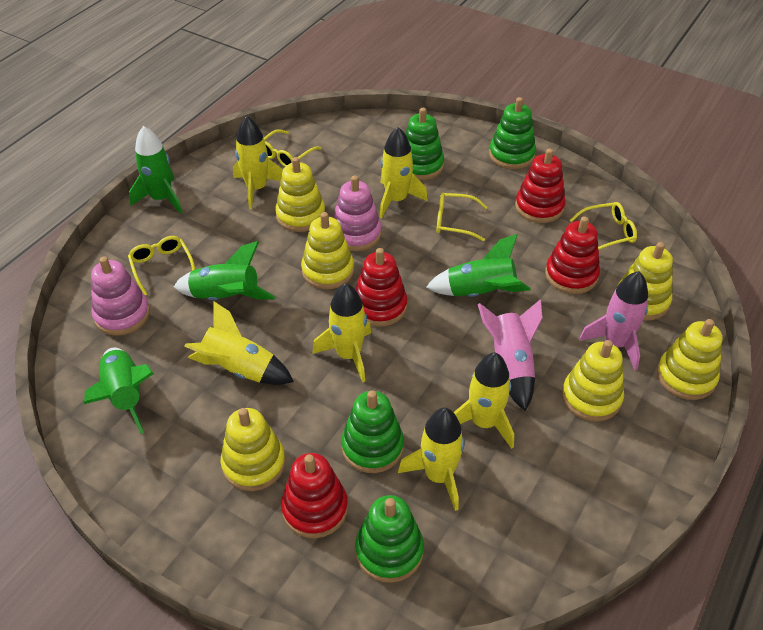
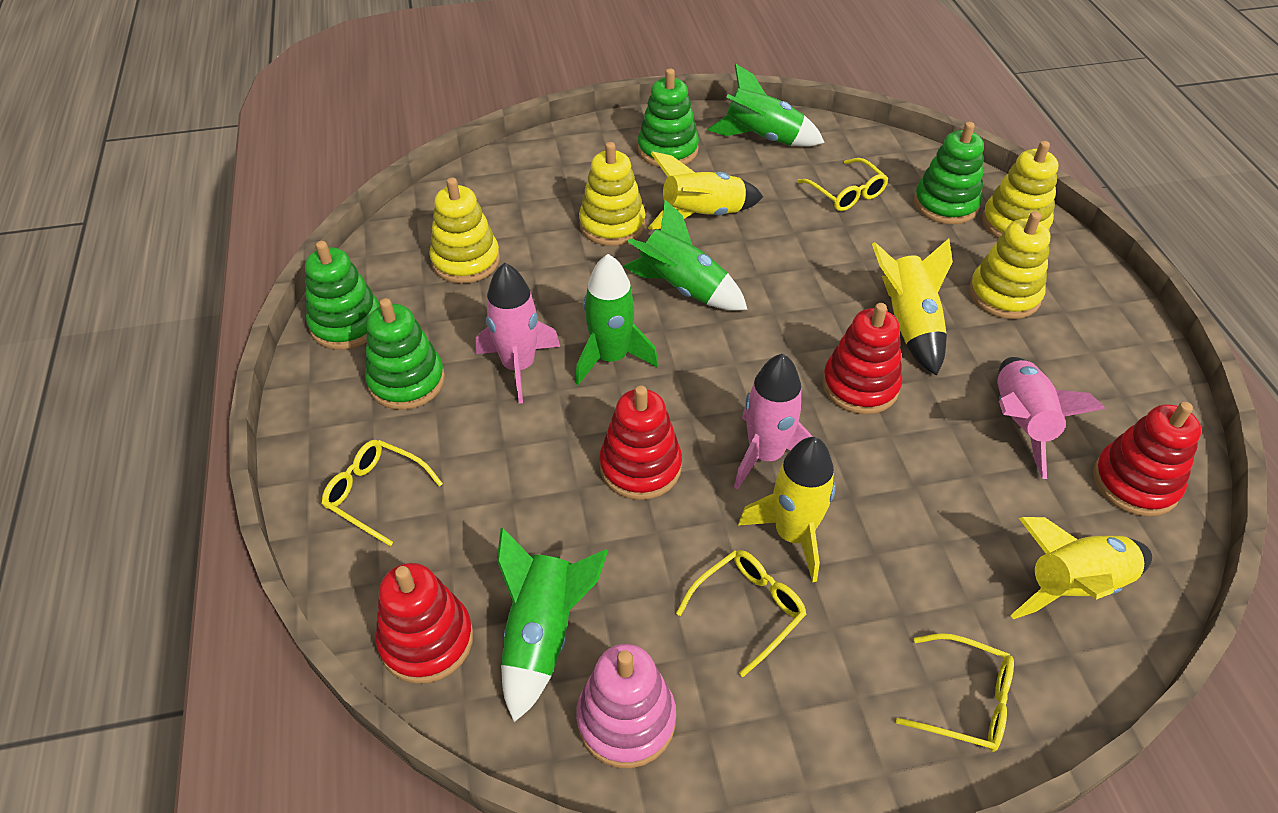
pink rocket: 2 -> 3
pink stacking toy: 2 -> 1
yellow rocket: 6 -> 4
yellow stacking toy: 6 -> 4

